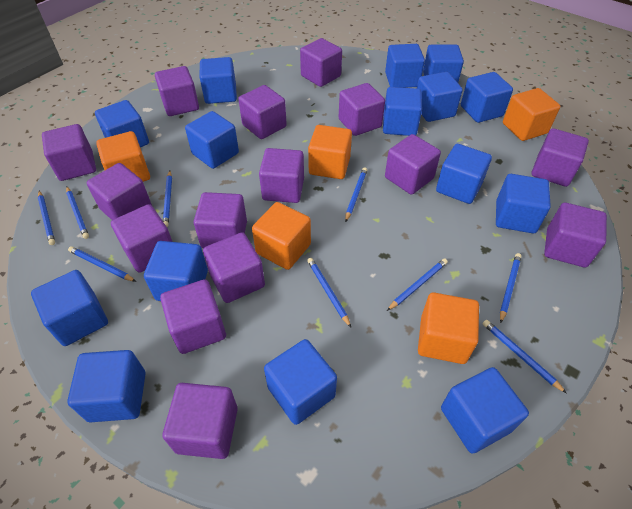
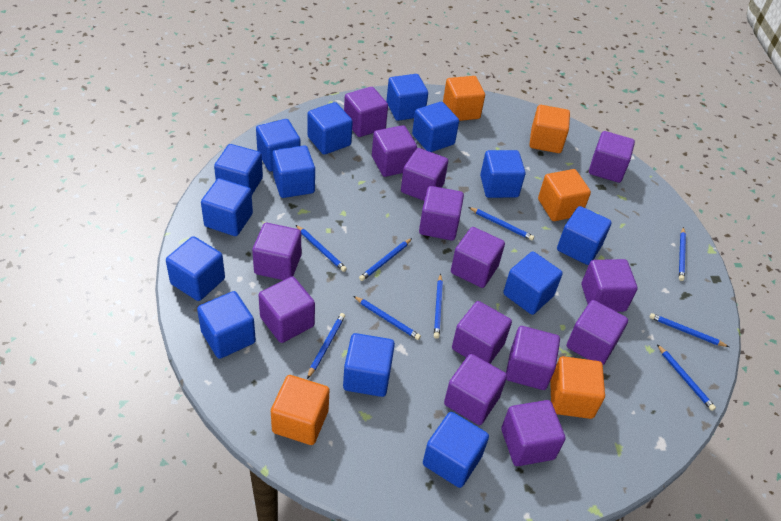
blue cube: 15 -> 14
purple cube: 15 -> 14

